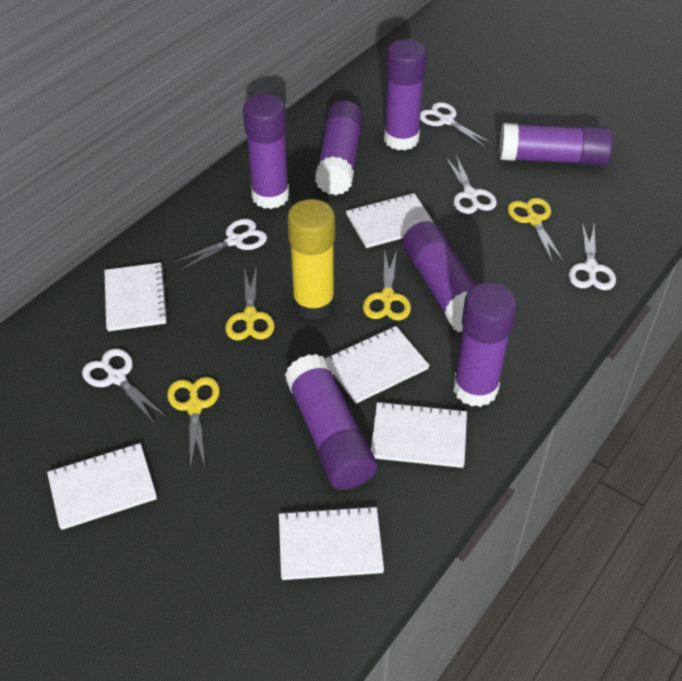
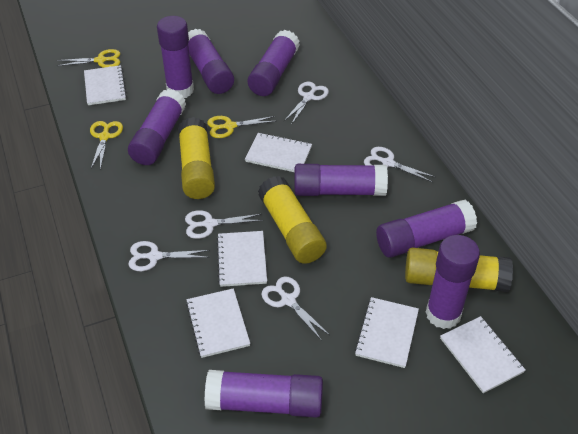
purple glue stick: 7 -> 8
yellow glue stick: 1 -> 3
yellow scissors: 4 -> 3

